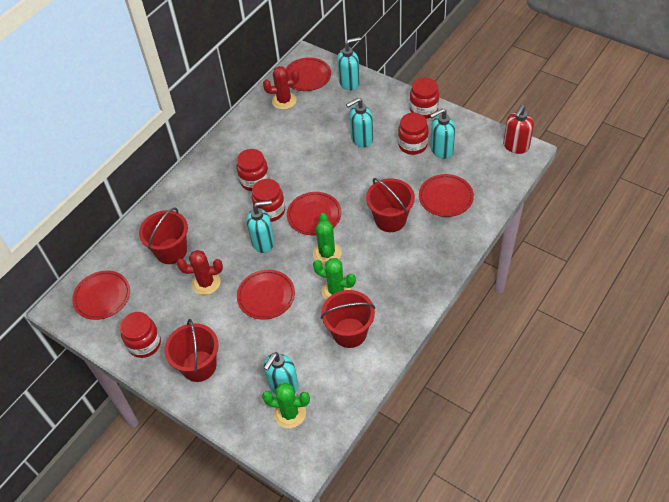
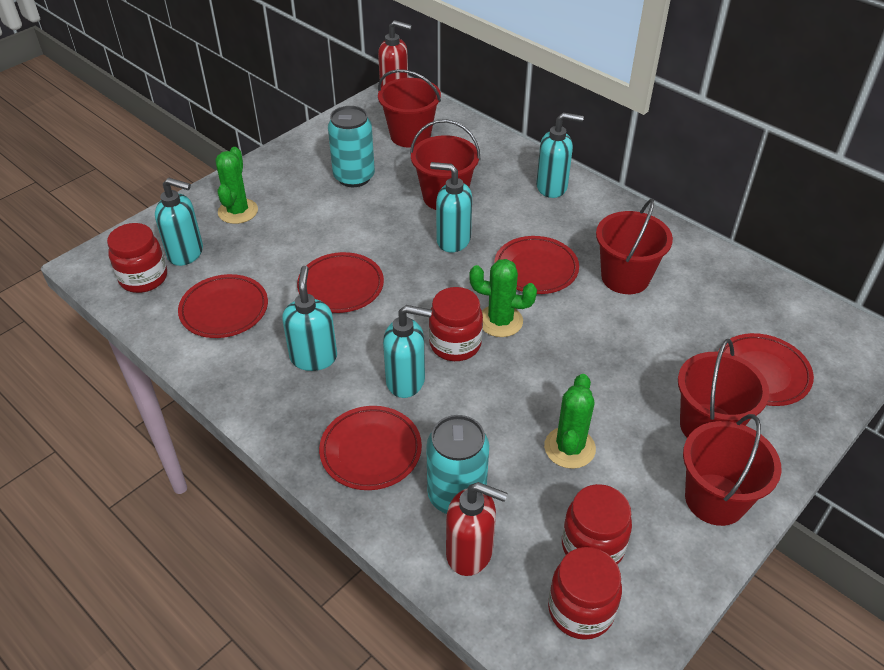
red bucket: 4 -> 5
red cactus: 2 -> 0
red jar: 5 -> 4
red soap dispenser: 1 -> 2
turquoise can: 0 -> 2

